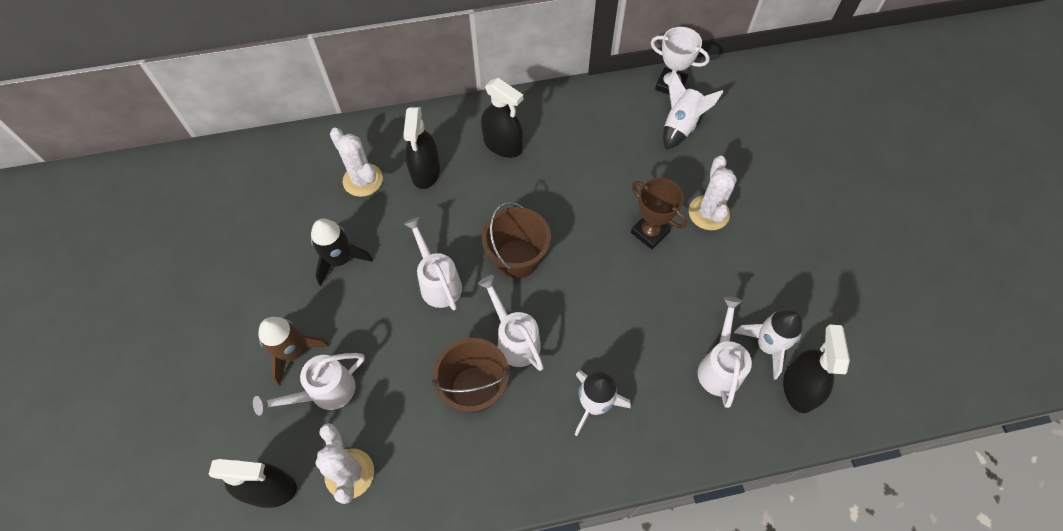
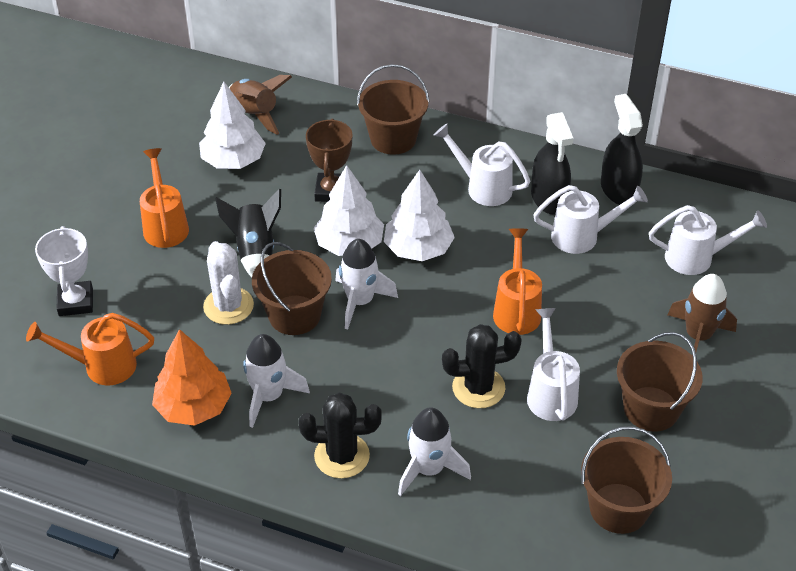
black cactus: 0 -> 2
black spray bottle: 4 -> 2
brown bucket: 2 -> 4
brown rocket: 1 -> 2
orange tree: 0 -> 1
orange watering can: 0 -> 3
white cactus: 3 -> 1
white tree: 0 -> 3

